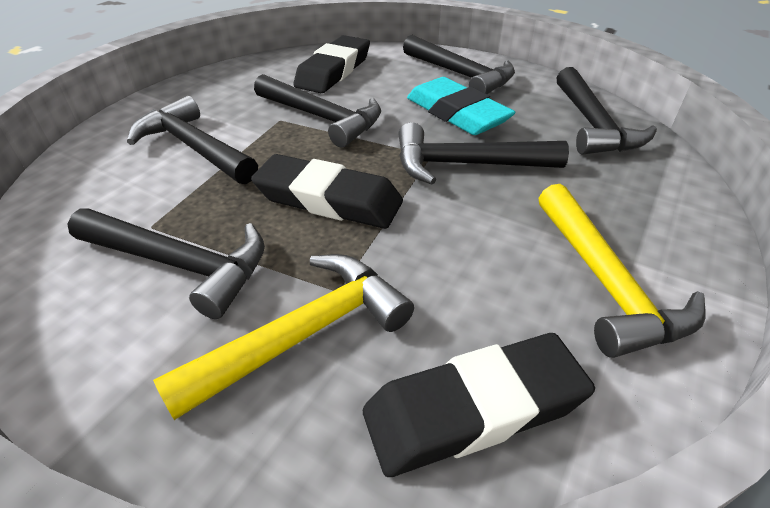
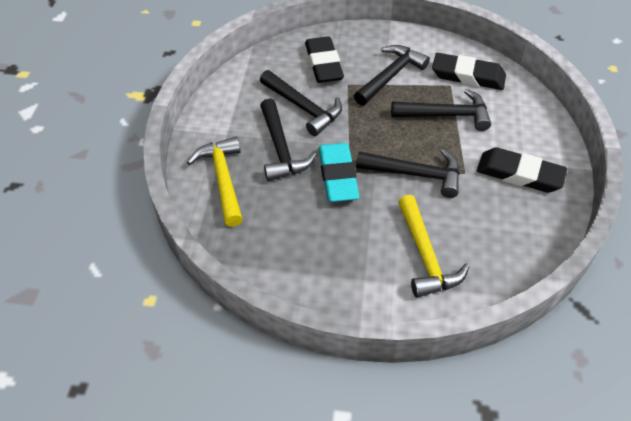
black hammer: 6 -> 5

